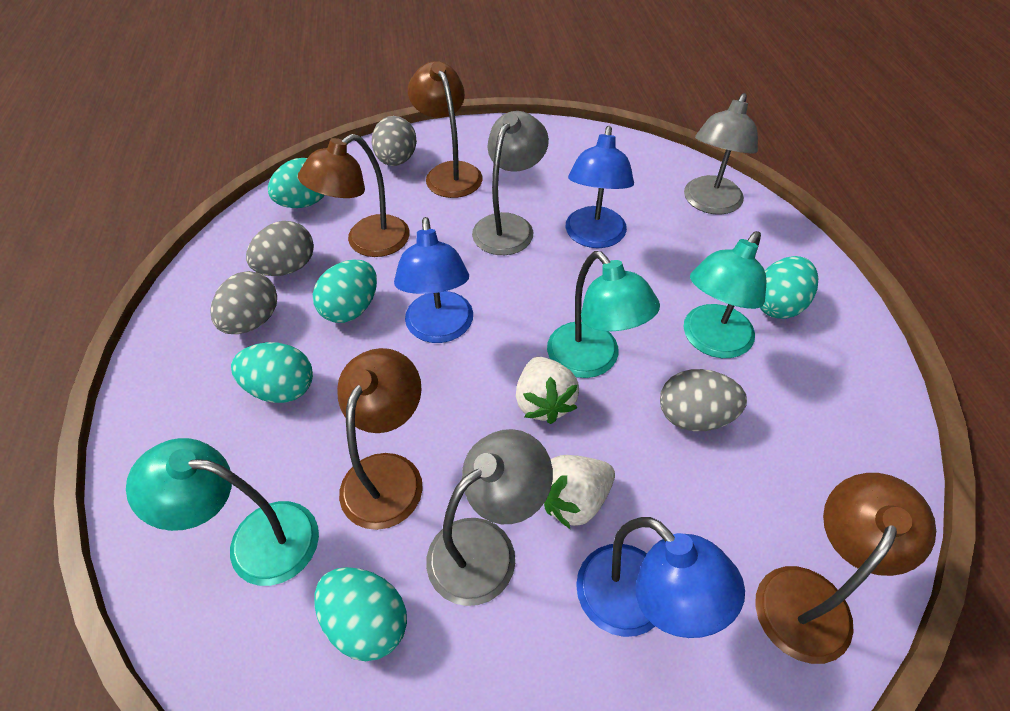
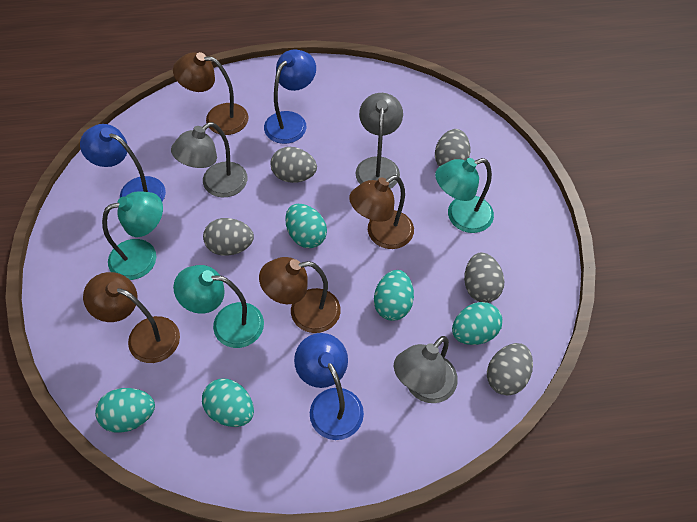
grey egg: 4 -> 5
white strawberry: 2 -> 0

